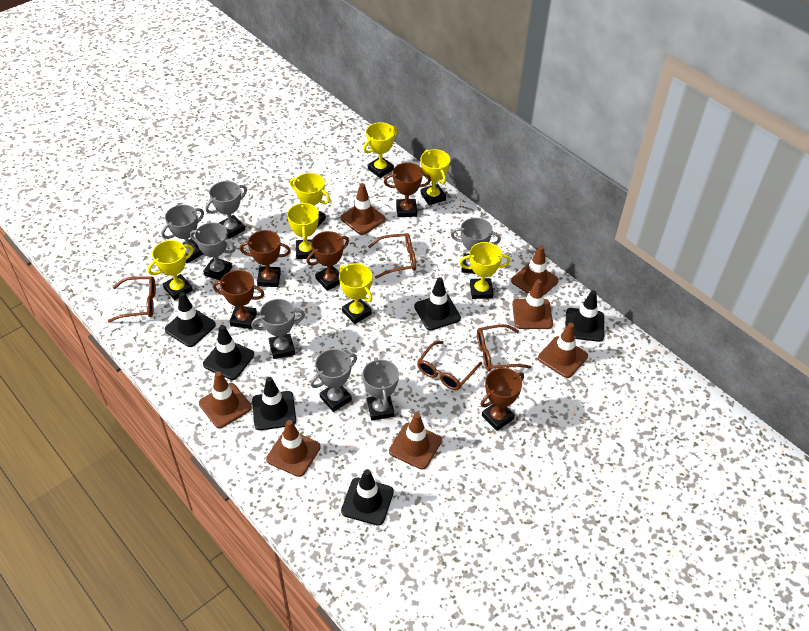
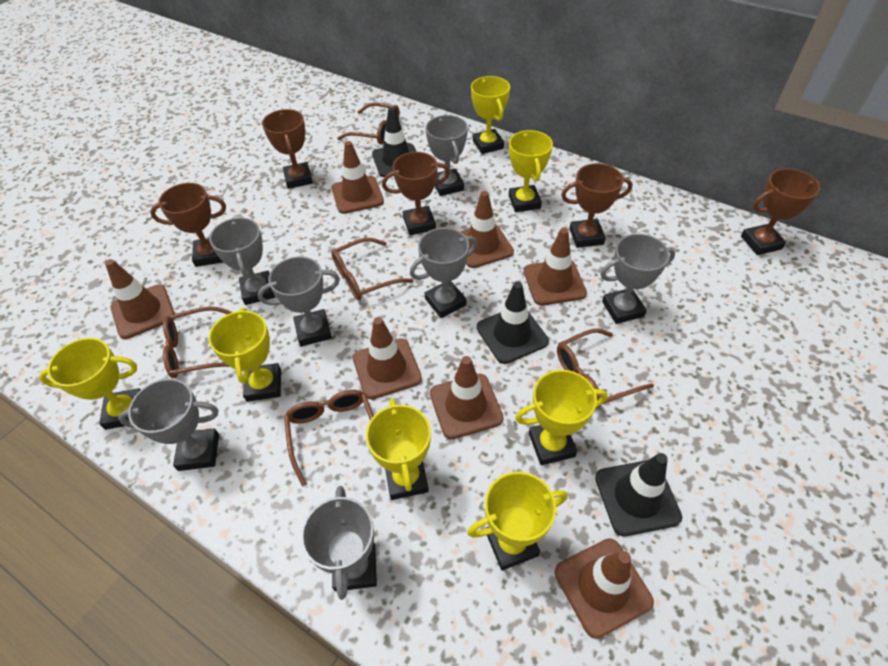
black traffic cone: 6 -> 3
brown glasses: 4 -> 5

